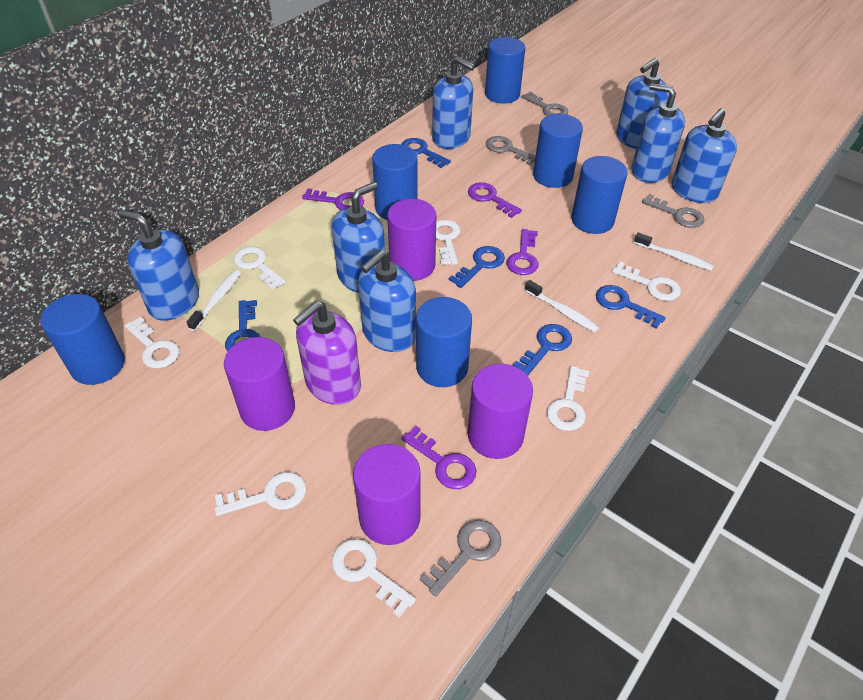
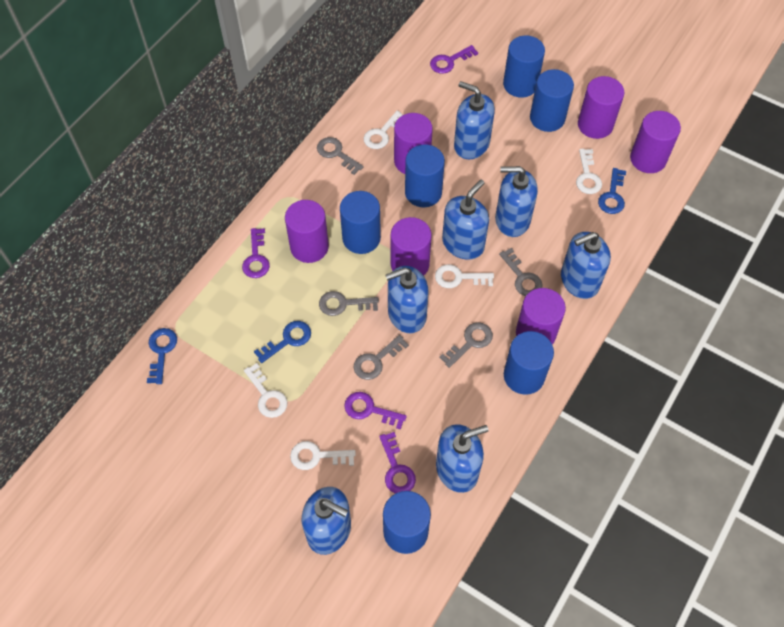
blue key: 5 -> 3
grey key: 4 -> 5
purple cylinder: 4 -> 6
purple soap dispenser: 1 -> 0
white key: 7 -> 5
white toothbrush: 3 -> 0

